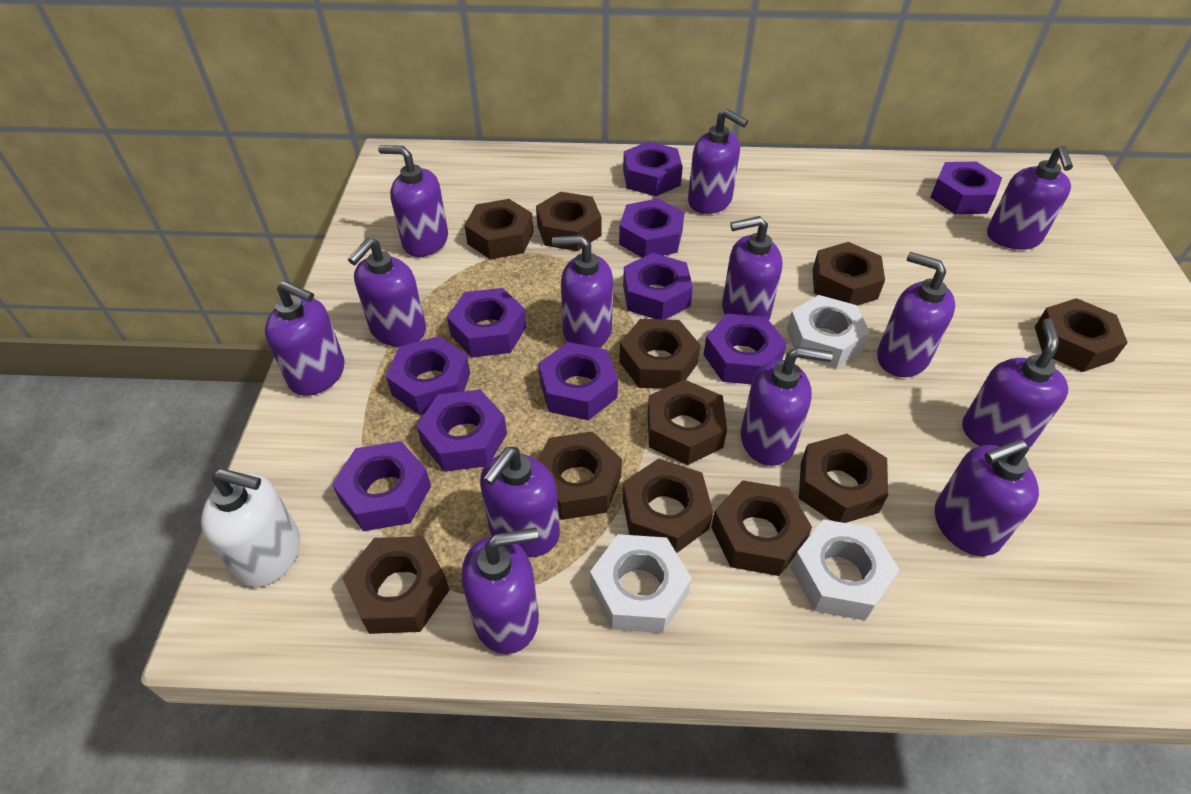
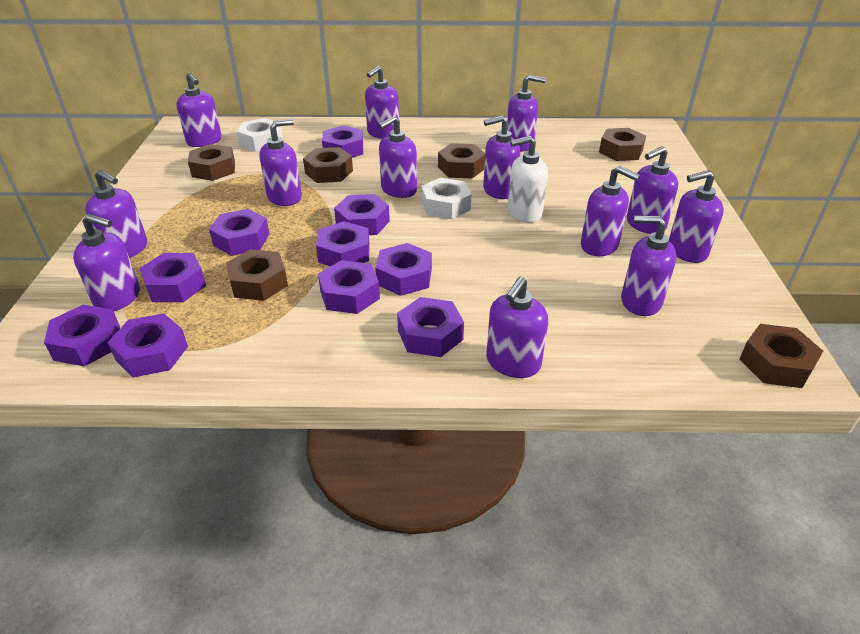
brown nut: 11 -> 6
white nut: 3 -> 2

